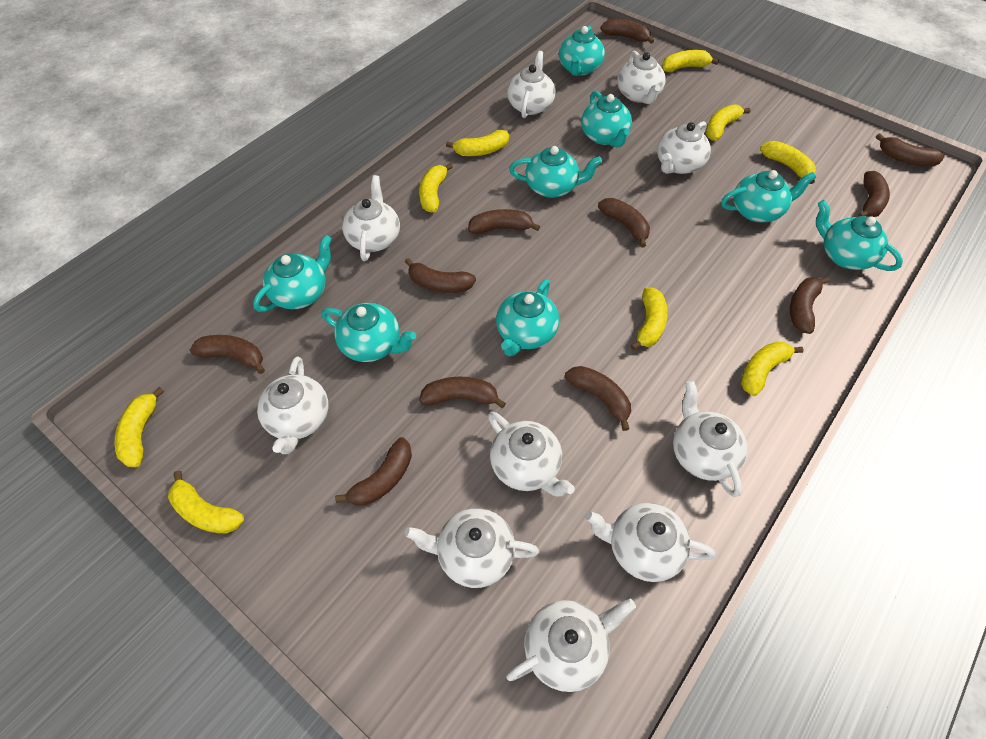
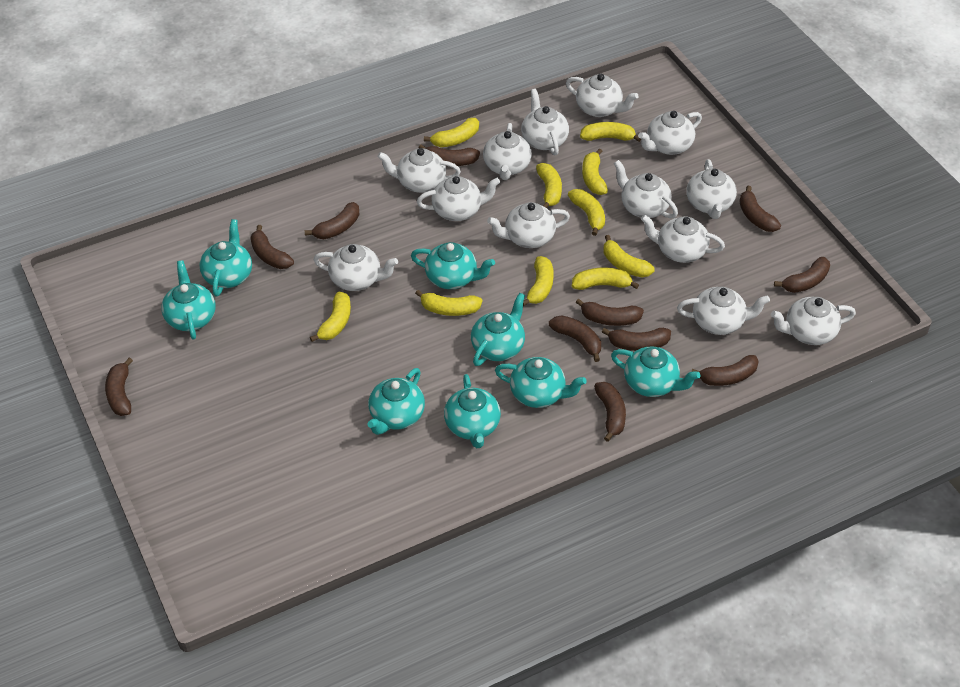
white teapot: 10 -> 13
yellow banana: 9 -> 10

